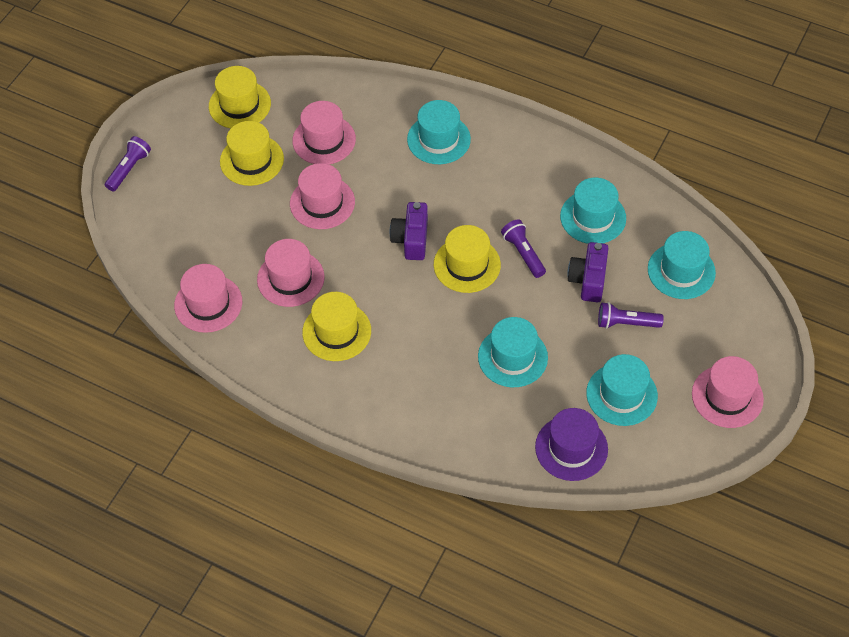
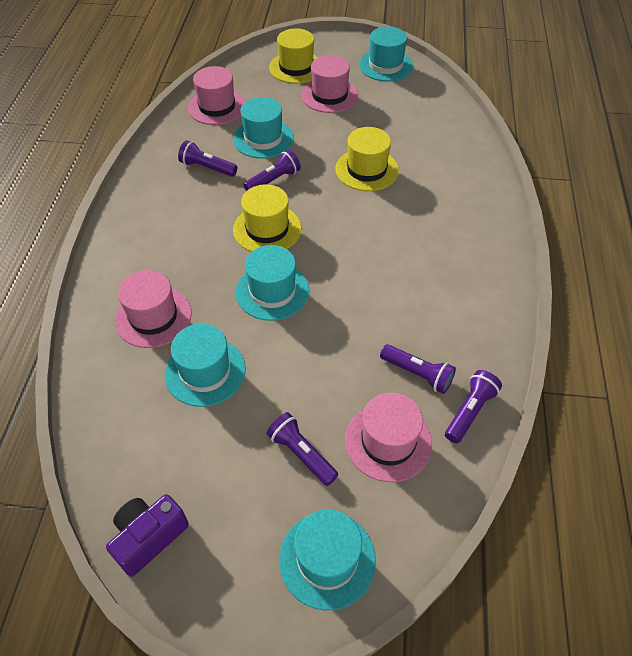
pink hat: 5 -> 4
purple camera: 2 -> 1
purple flashlight: 3 -> 5
purple hat: 1 -> 0
yellow hat: 4 -> 3

